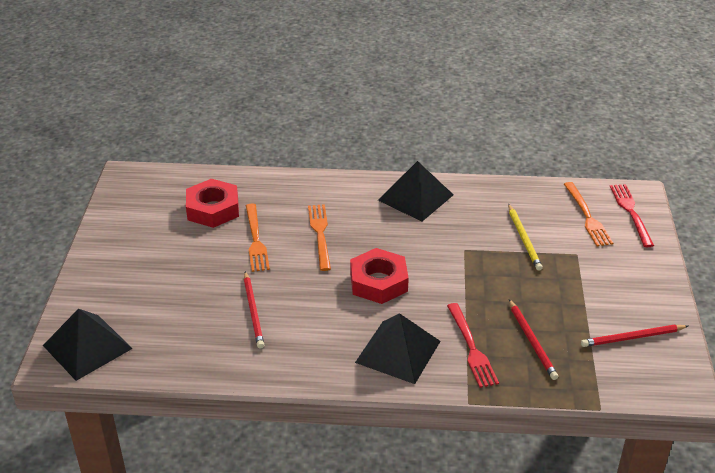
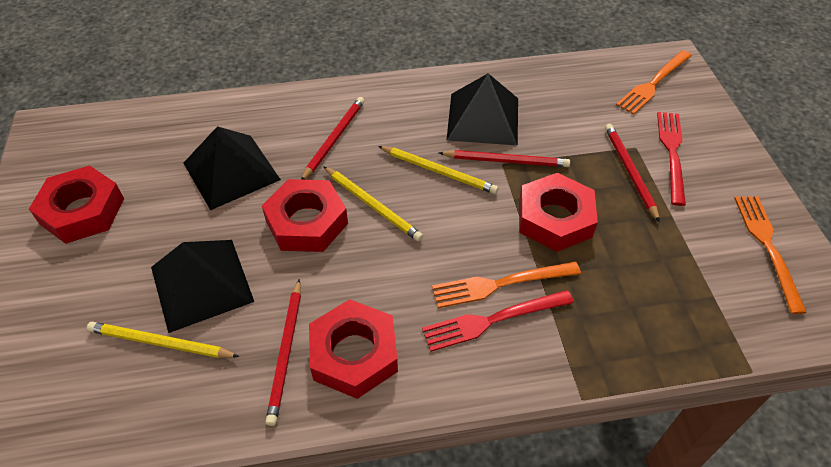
red nut: 2 -> 4
red pencil: 3 -> 4
yellow pencil: 1 -> 3

